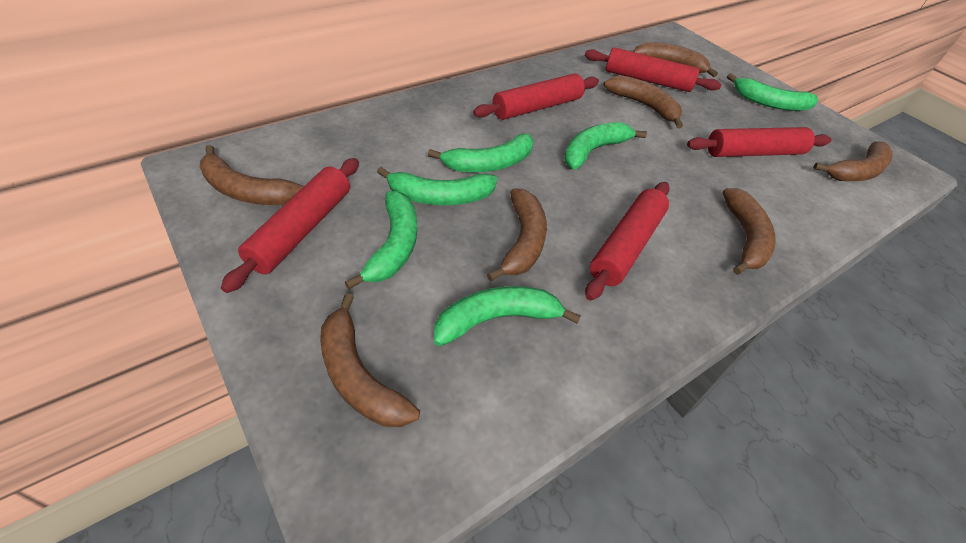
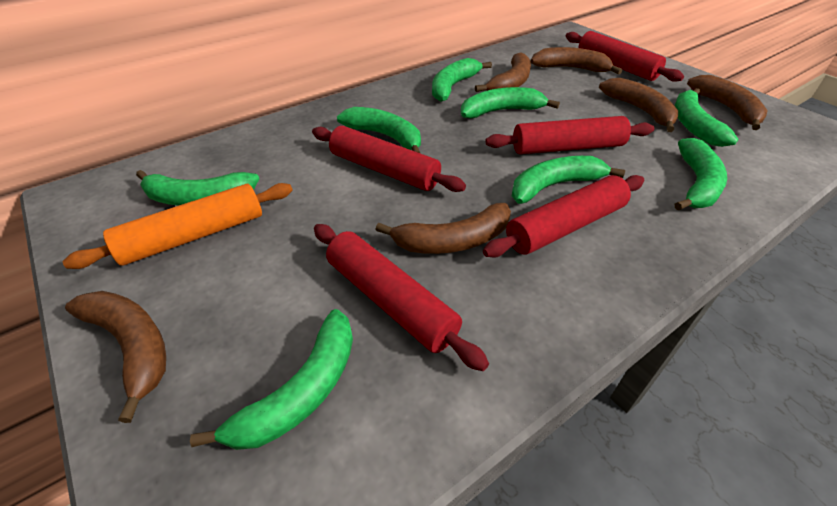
brown banana: 7 -> 6
green banana: 6 -> 8
orange rolling pin: 0 -> 1

